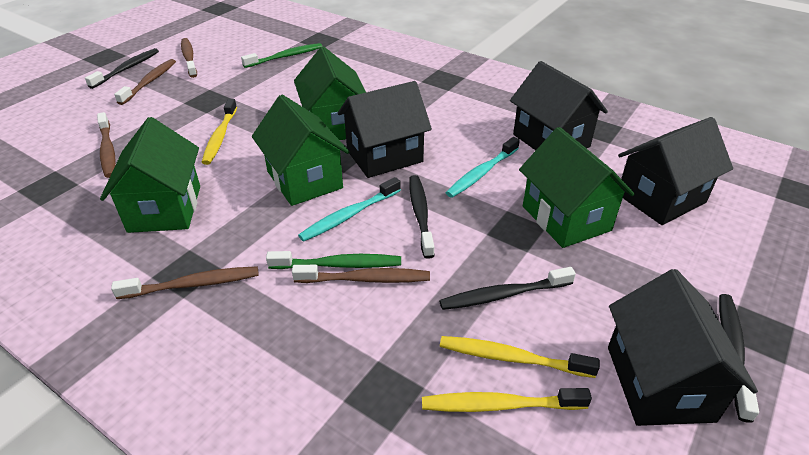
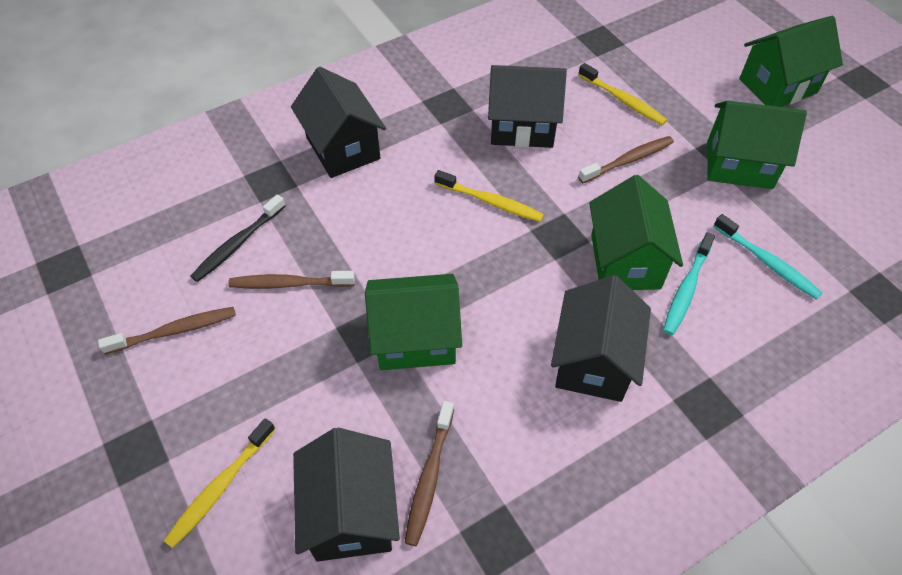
black toothbrush: 4 -> 1
brown toothbrush: 5 -> 4
green toothbrush: 2 -> 0

